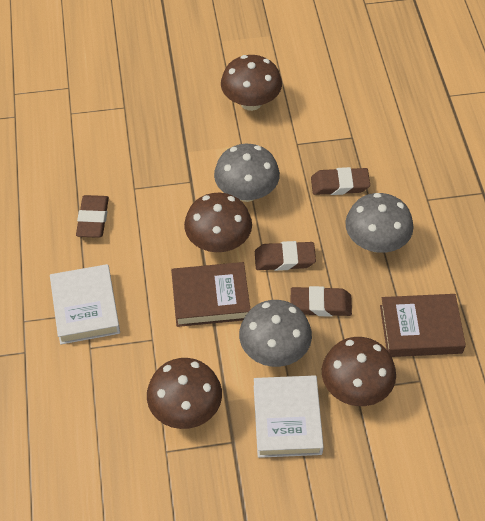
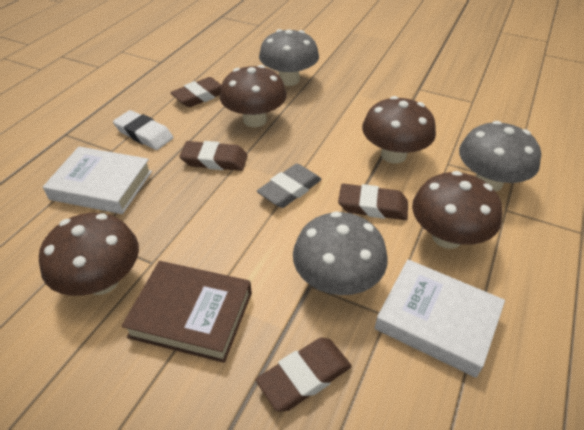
brown book: 2 -> 1
grey eraser: 0 -> 1
white eraser: 0 -> 1

